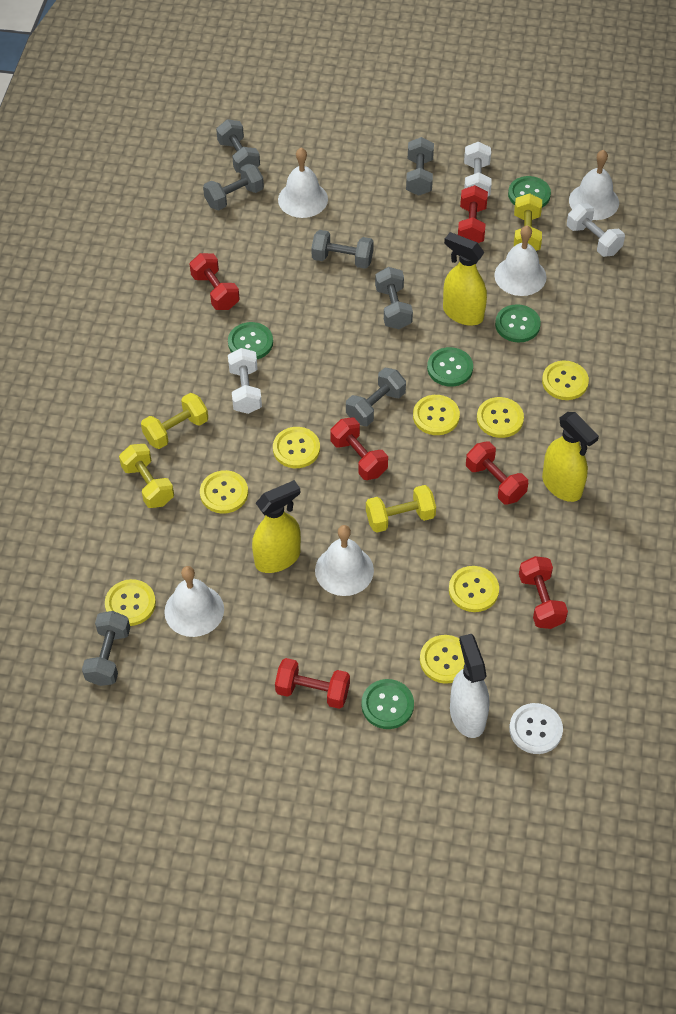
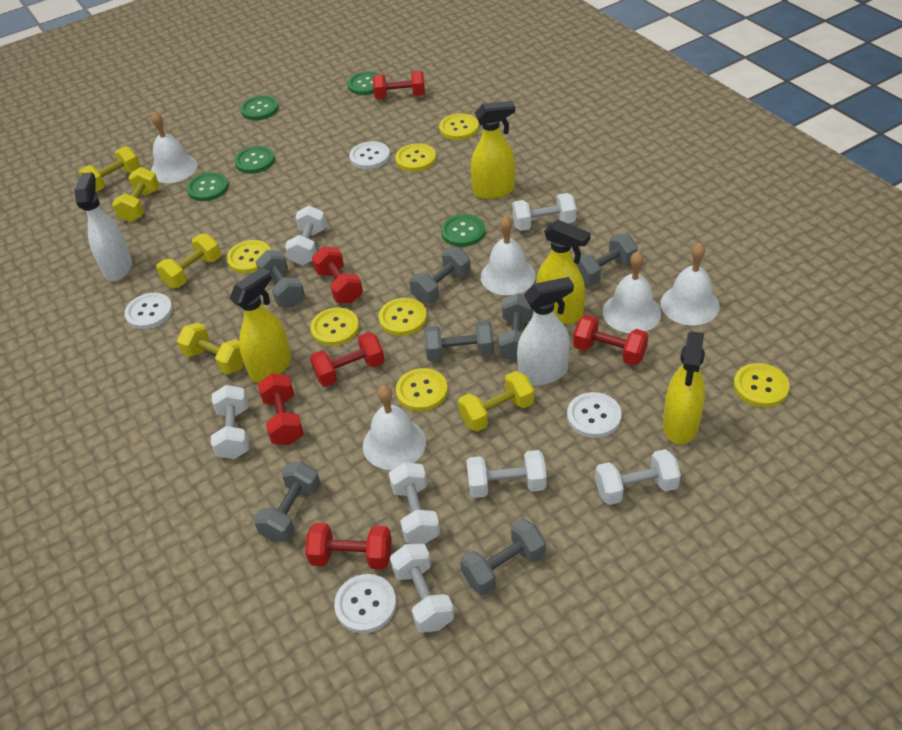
white button: 1 -> 4
white dumbbell: 3 -> 7
white spray bottle: 1 -> 2
yellow button: 8 -> 7
yellow dumbbell: 4 -> 5
yellow spray bottle: 3 -> 4

